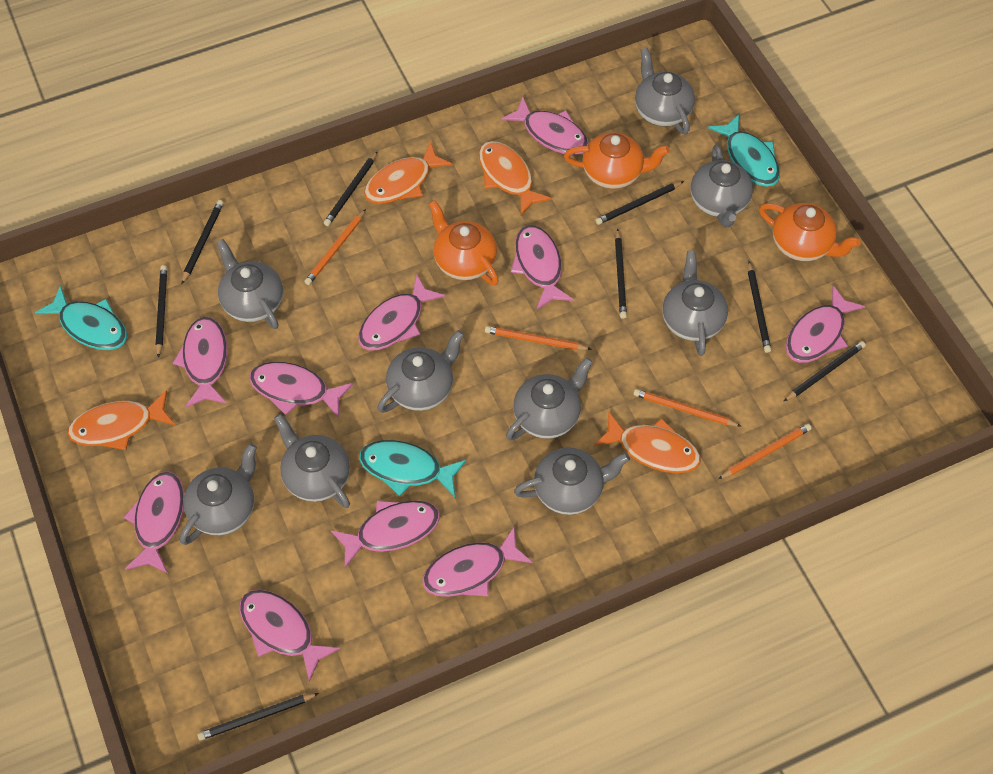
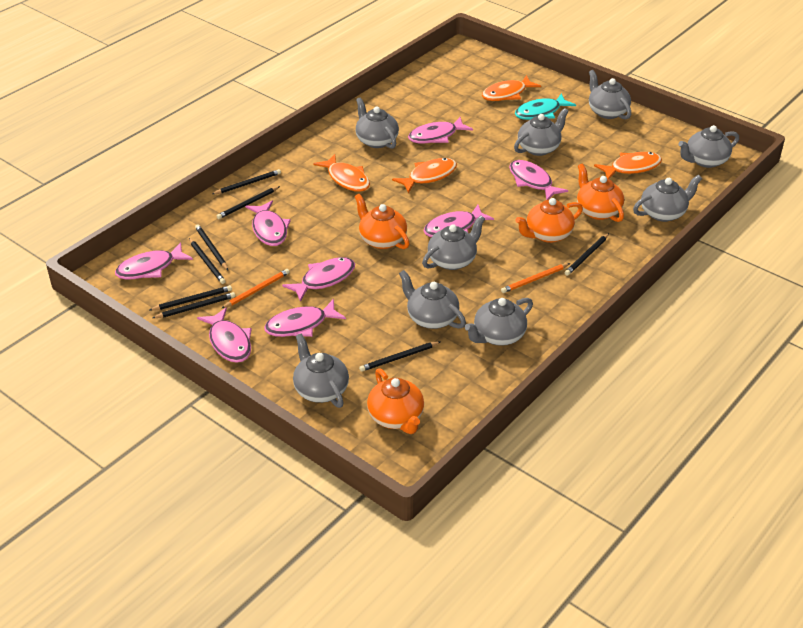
orange pencil: 4 -> 2
orange teapot: 3 -> 4
pink fish: 10 -> 8
turquoise fish: 3 -> 1

